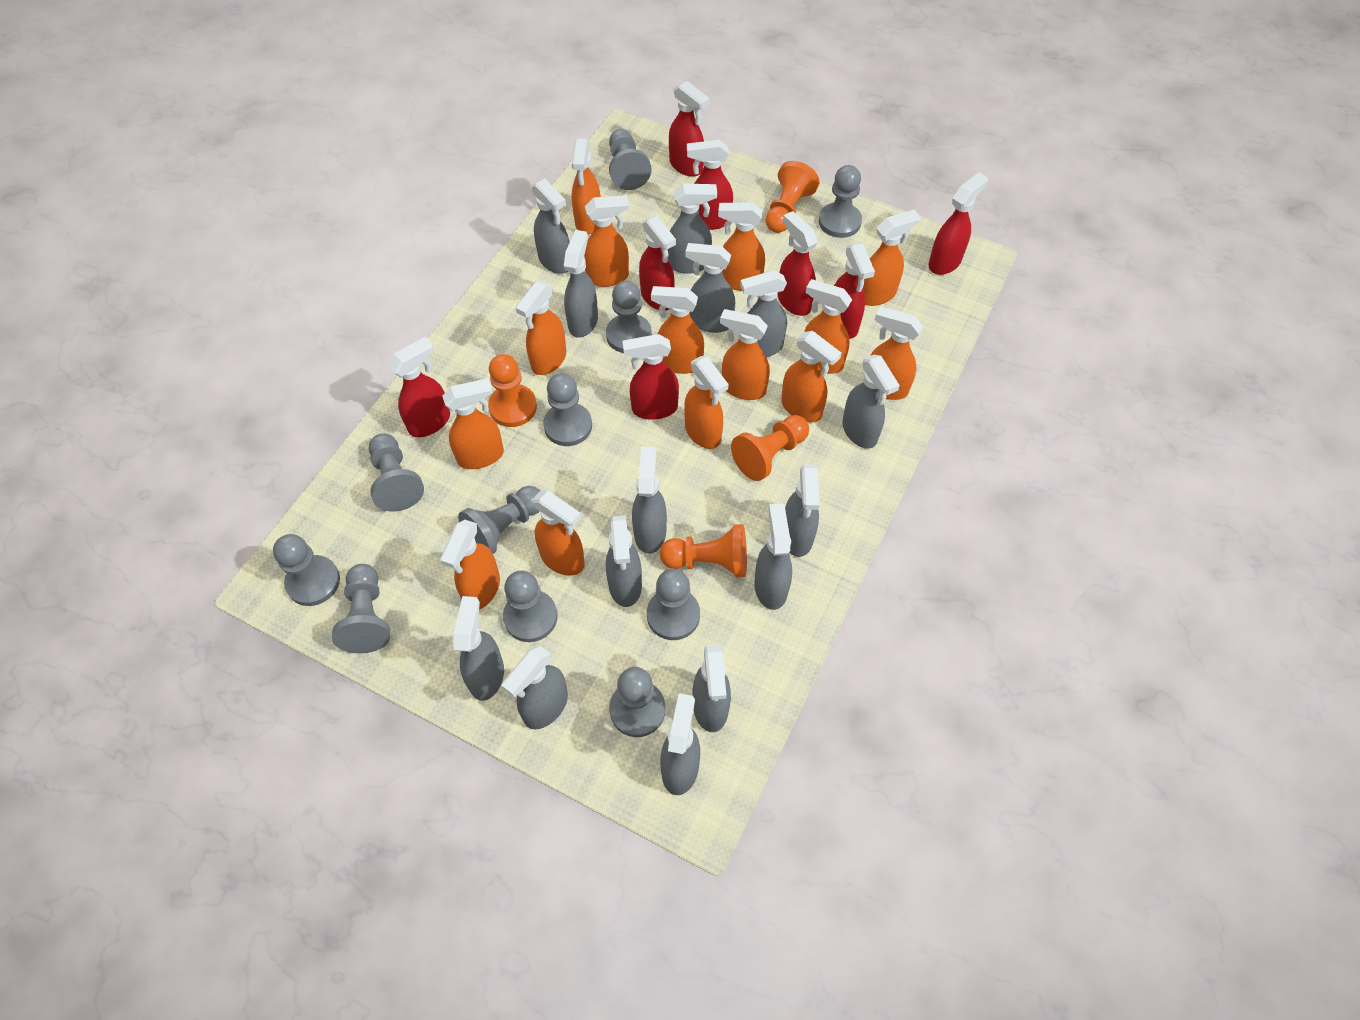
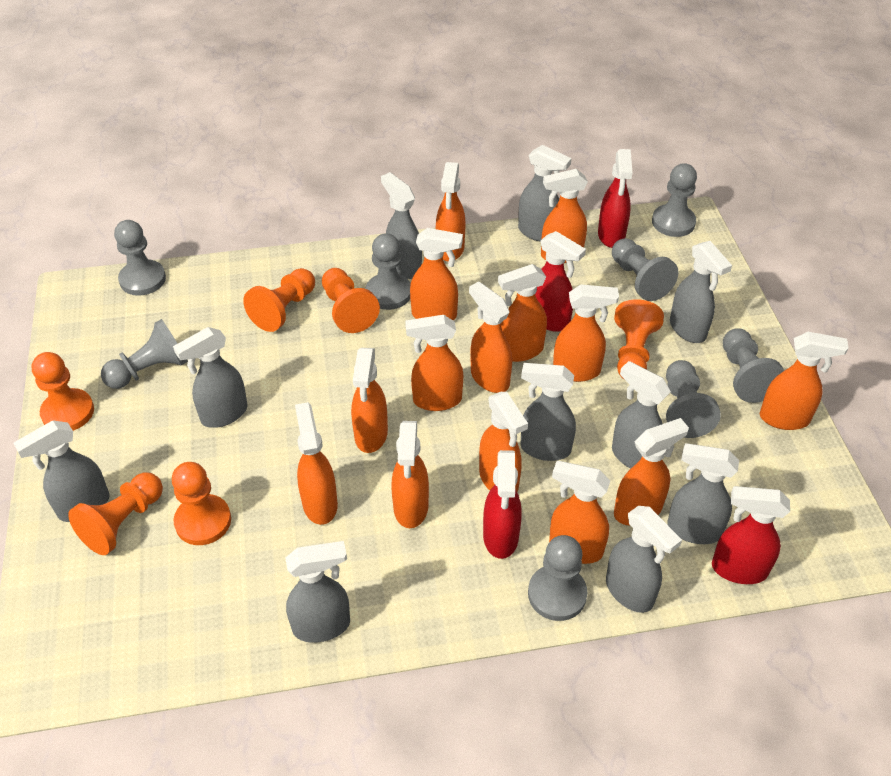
grey pawn: 11 -> 8
grey spray bottle: 14 -> 10
orange pawn: 4 -> 6
red spray bottle: 8 -> 4

